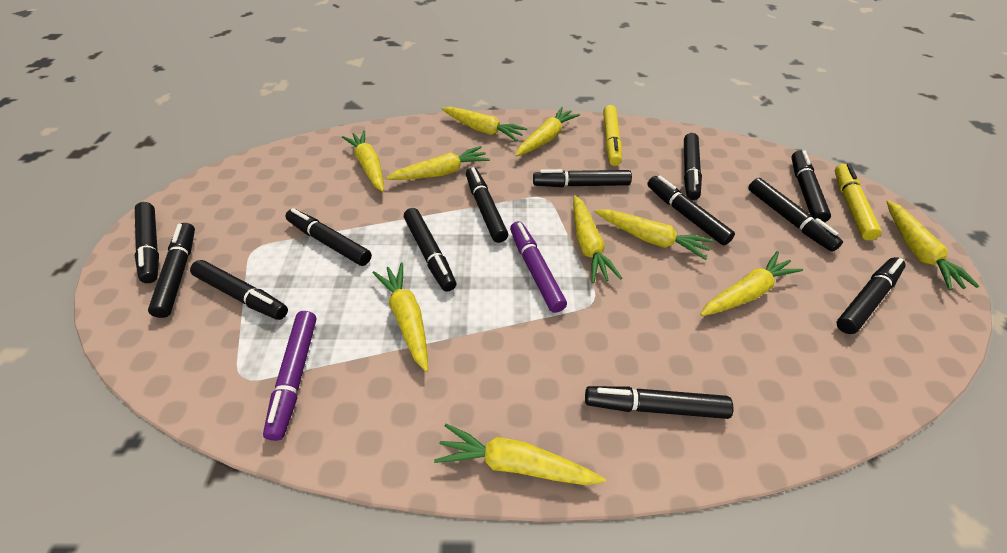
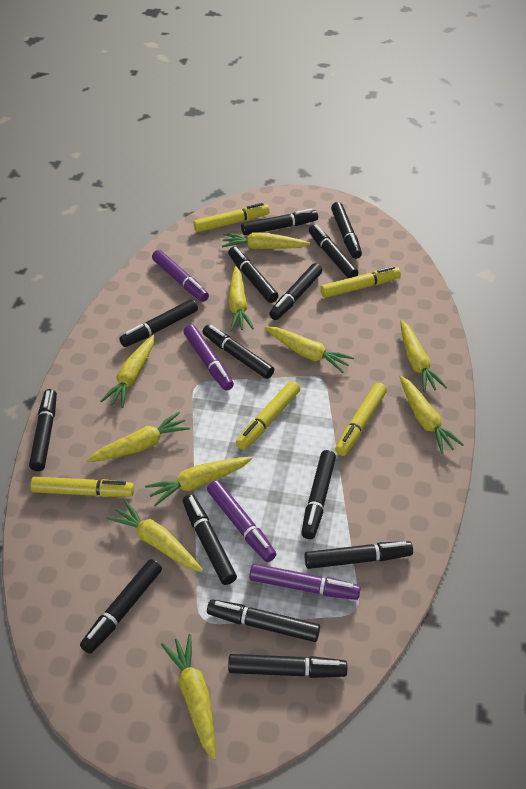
black marker: 13 -> 14
purple marker: 2 -> 4
yellow marker: 2 -> 5

